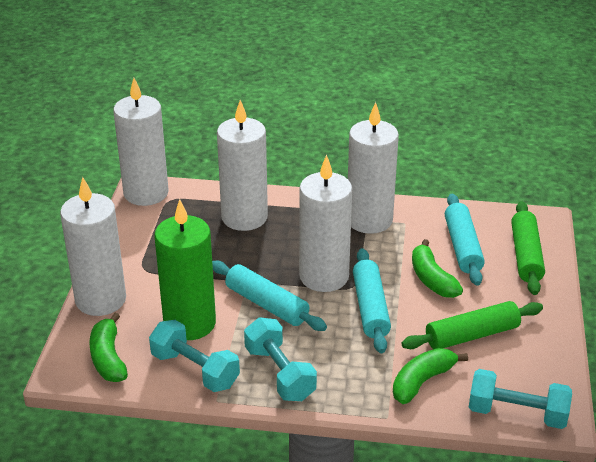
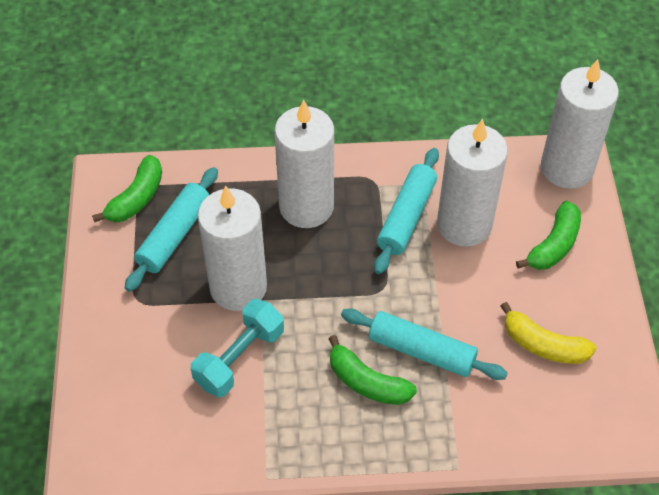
green candle: 1 -> 0
green rolling pin: 2 -> 0
turquoise dumbbell: 3 -> 1
white candle: 5 -> 4
yellow banana: 0 -> 1

